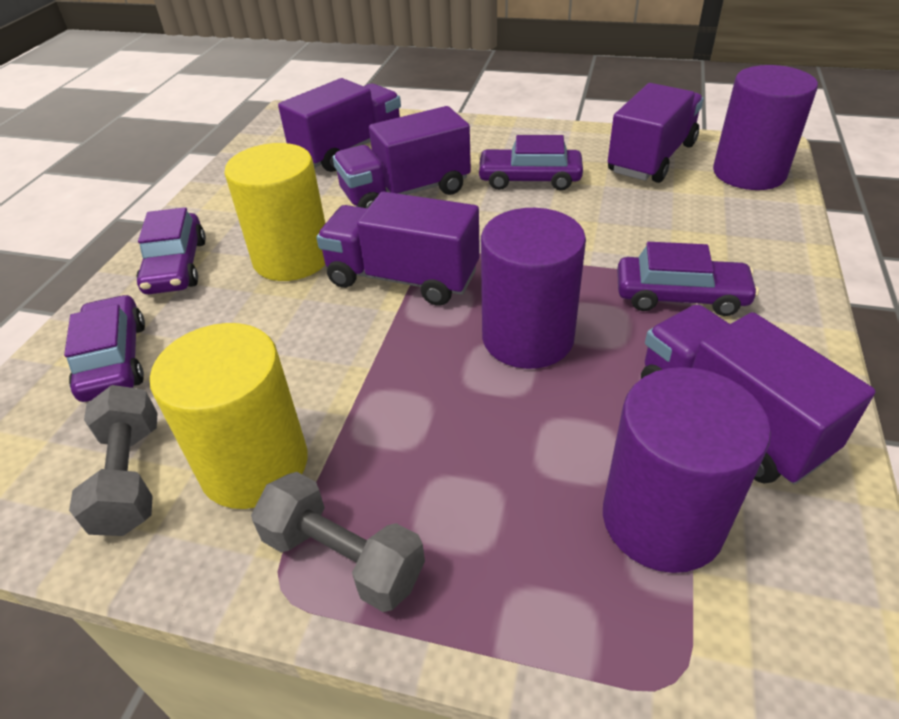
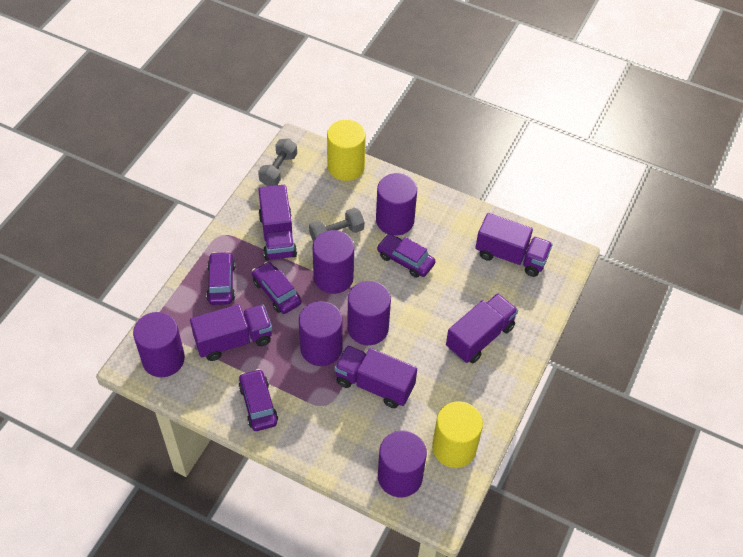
purple cylinder: 3 -> 6

